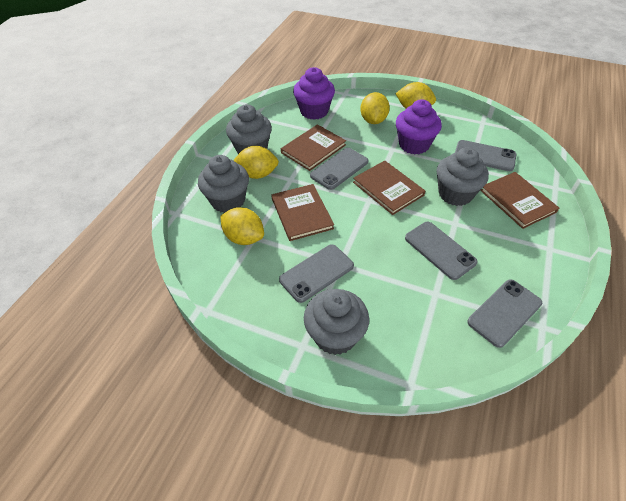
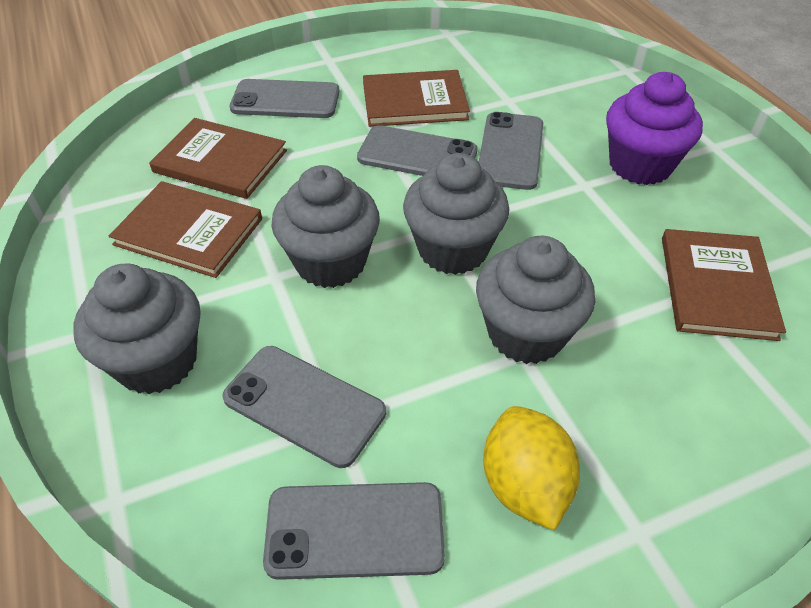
purple cupcake: 2 -> 1
yellow lemon: 4 -> 1

